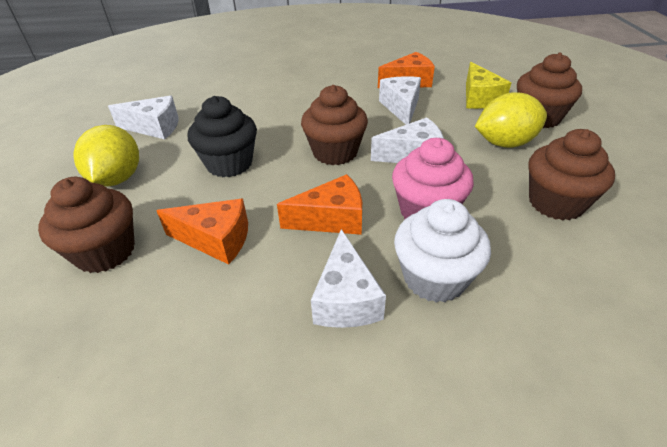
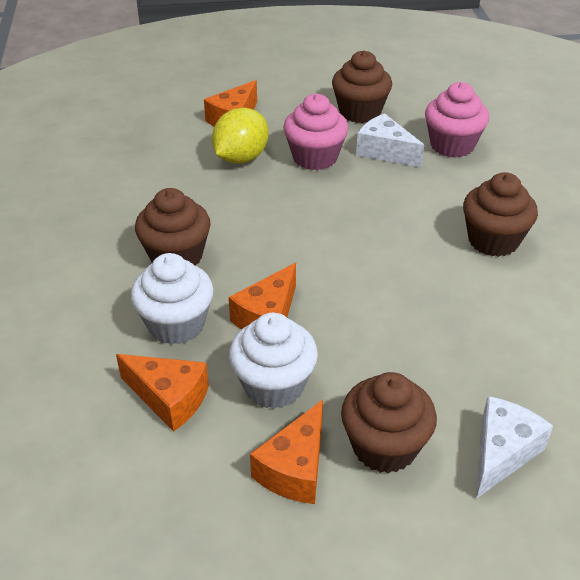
black cupcake: 1 -> 0
orange cheese: 3 -> 4
pink cupcake: 1 -> 2
white cheese: 4 -> 2
white cupcake: 1 -> 2
yellow cheese: 1 -> 0
yellow lemon: 2 -> 1

